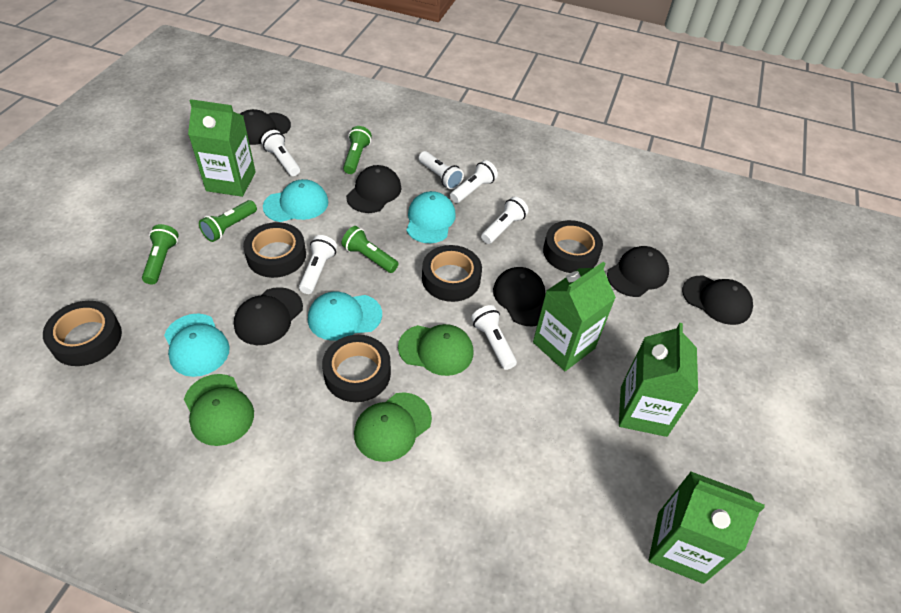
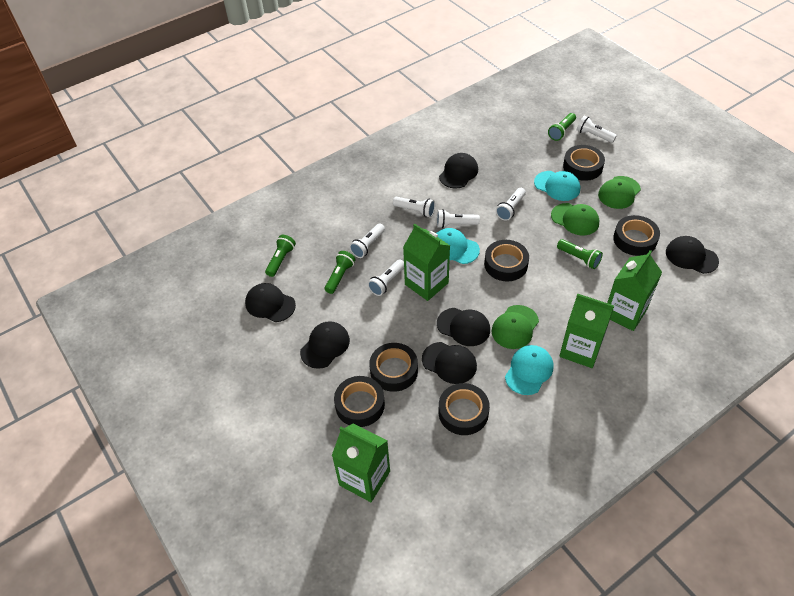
black tape: 5 -> 6
turquoise cap: 4 -> 3

